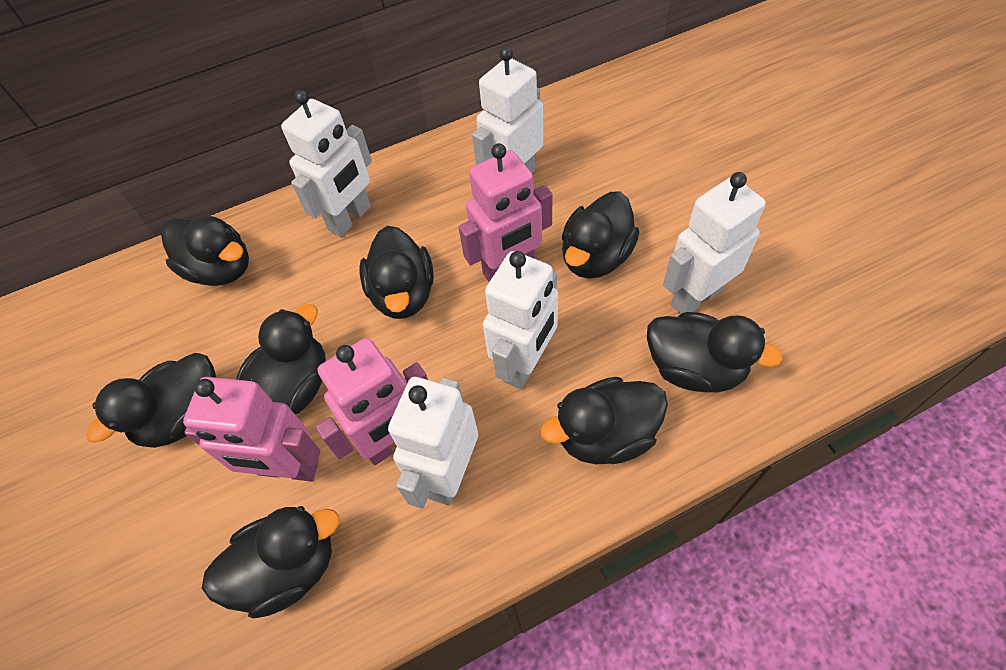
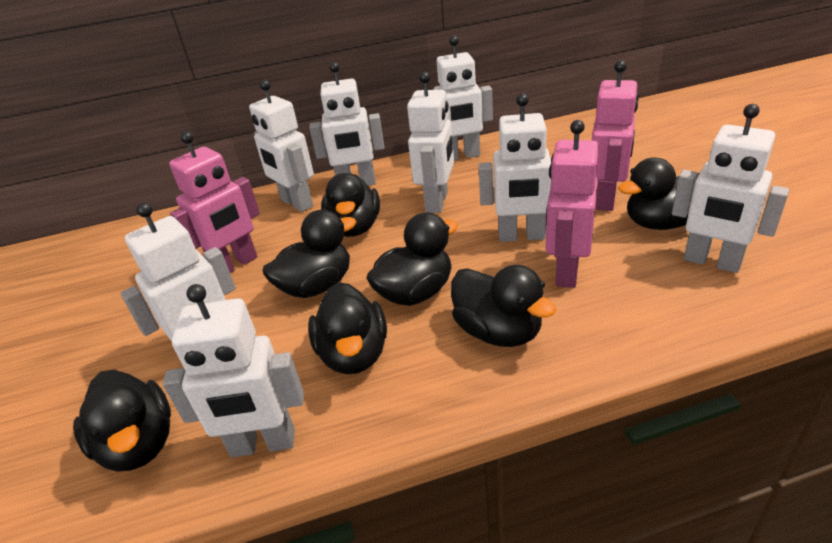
black duck: 8 -> 7
white robot: 5 -> 8

